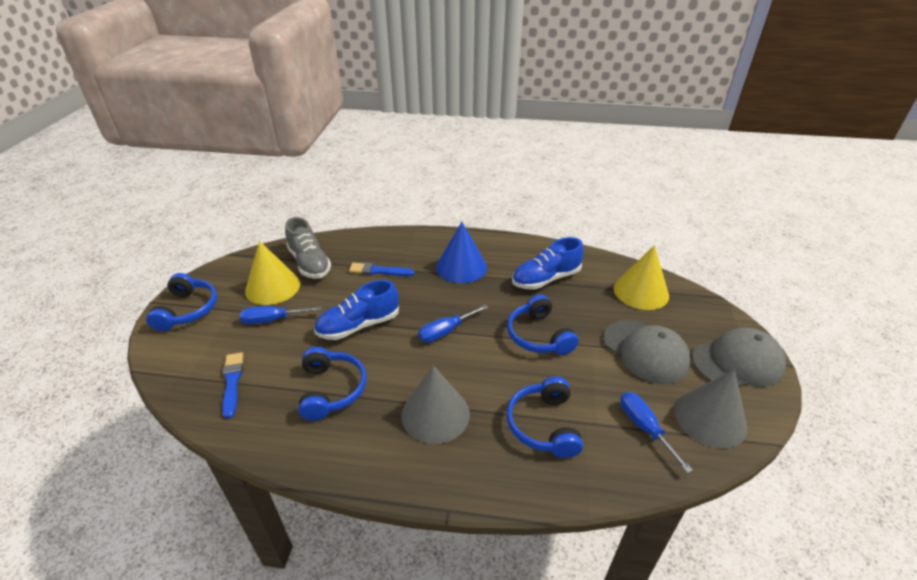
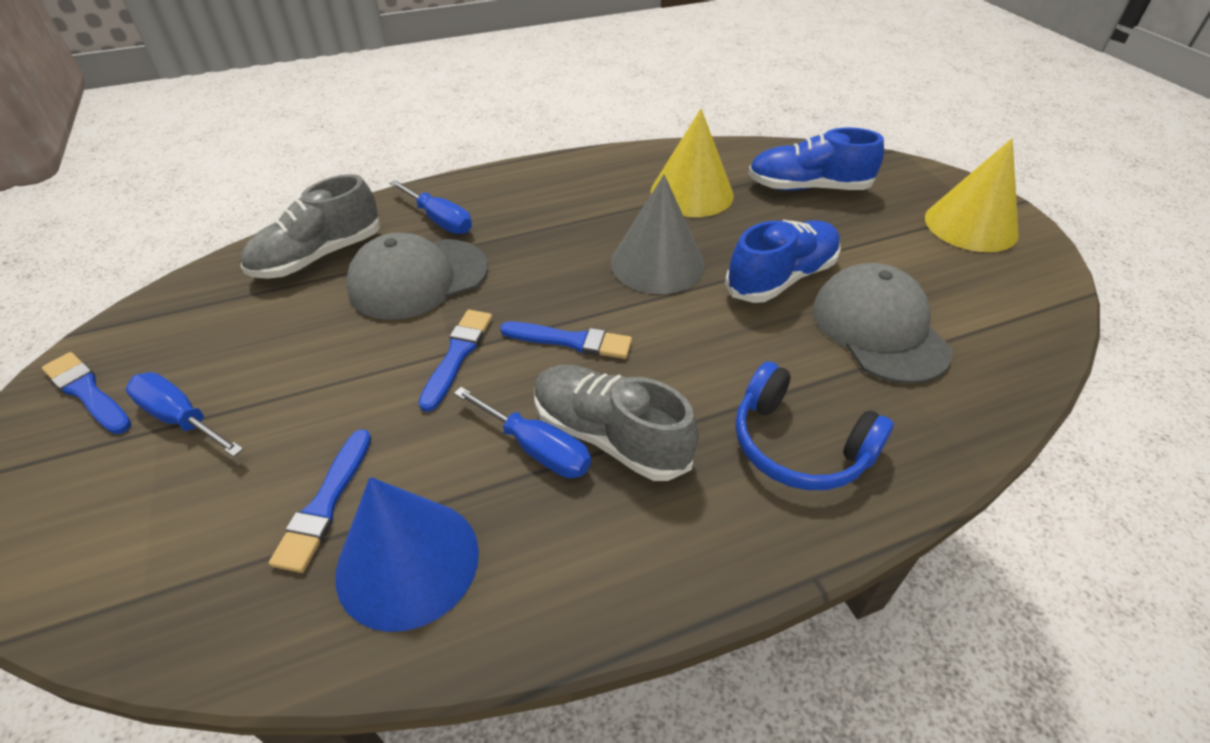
blue brush: 2 -> 4
blue headphones: 4 -> 1
grey cone: 2 -> 1
grey shoe: 1 -> 2

